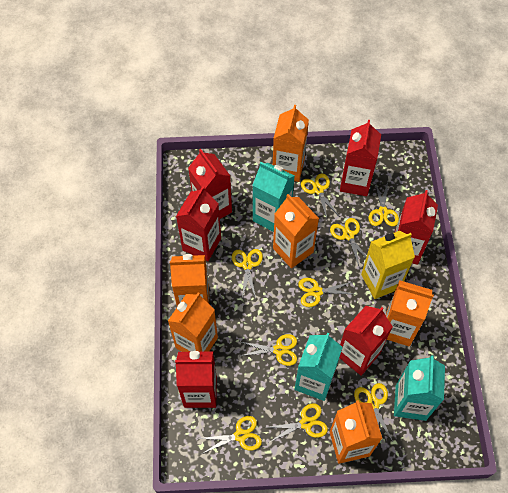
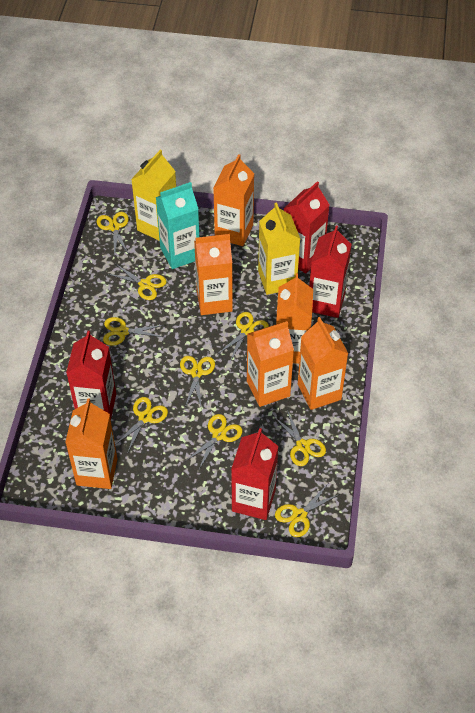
red carton: 6 -> 4
turquoise carton: 3 -> 1
yellow carton: 1 -> 2

